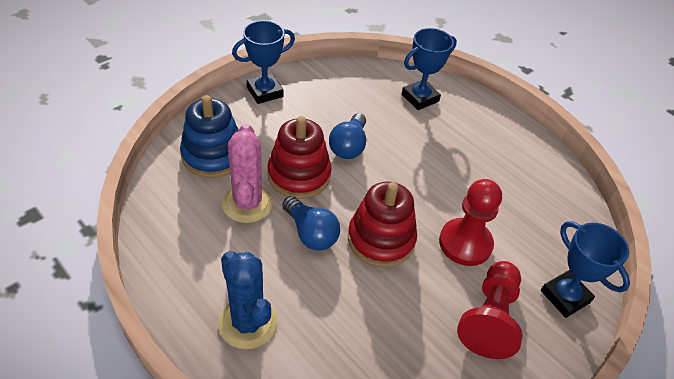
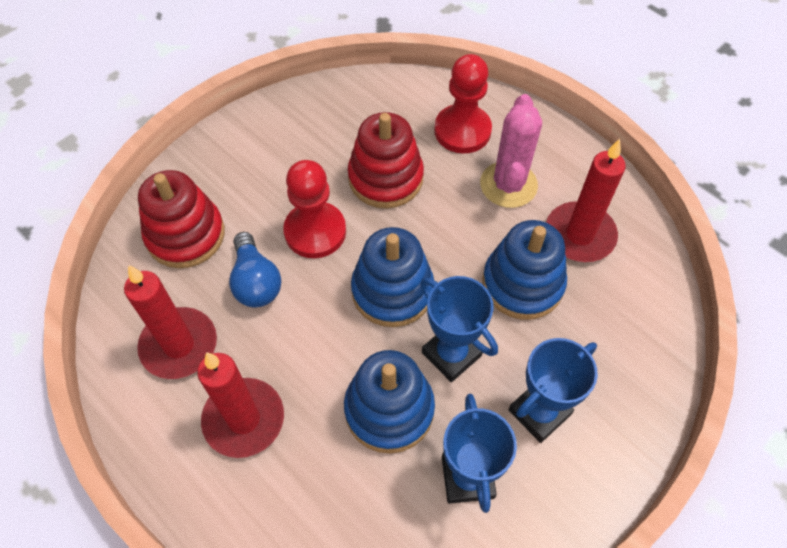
blue cactus: 1 -> 0
blue light bulb: 2 -> 1
blue stacking toy: 1 -> 3
red candle: 0 -> 3

